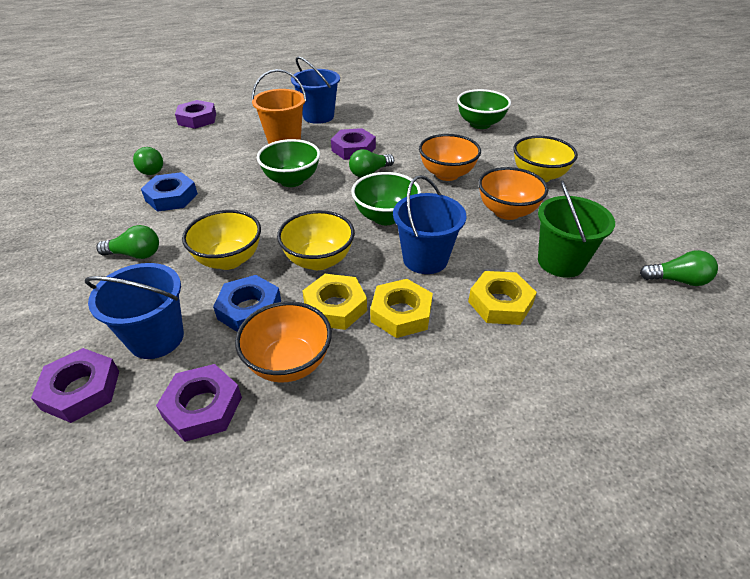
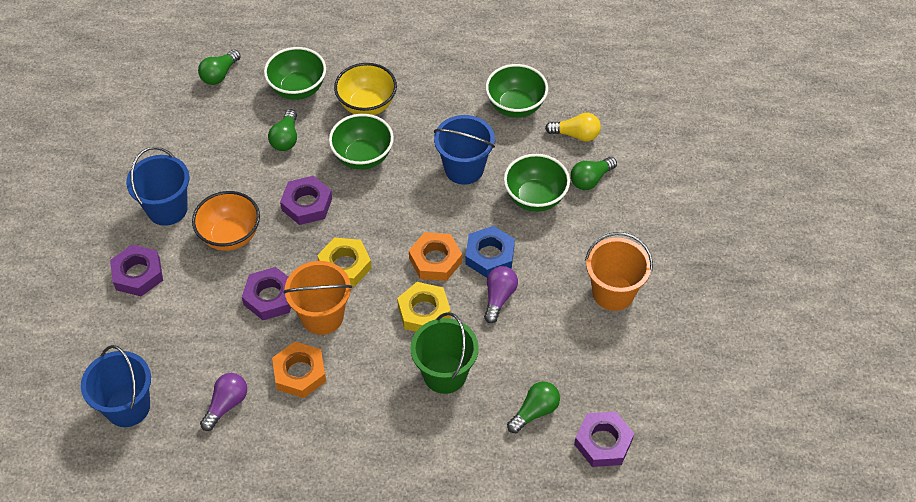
blue nut: 2 -> 1
green bowl: 3 -> 4
orange bowl: 3 -> 1
orange bucket: 1 -> 2
orange nut: 0 -> 2
purple light bulb: 0 -> 2
yellow bowl: 3 -> 1
yellow light bulb: 0 -> 1
yellow nut: 3 -> 2

